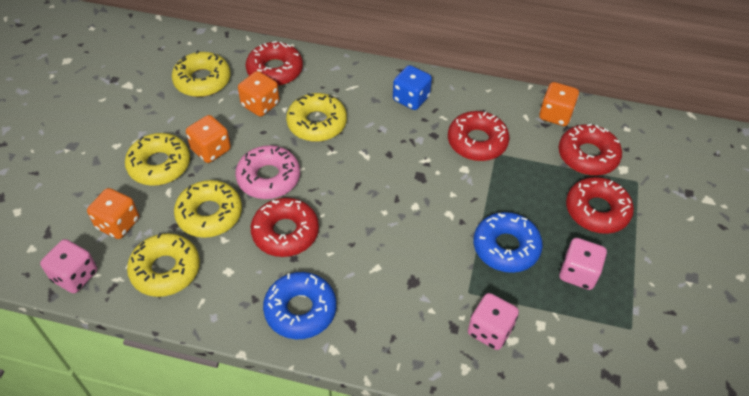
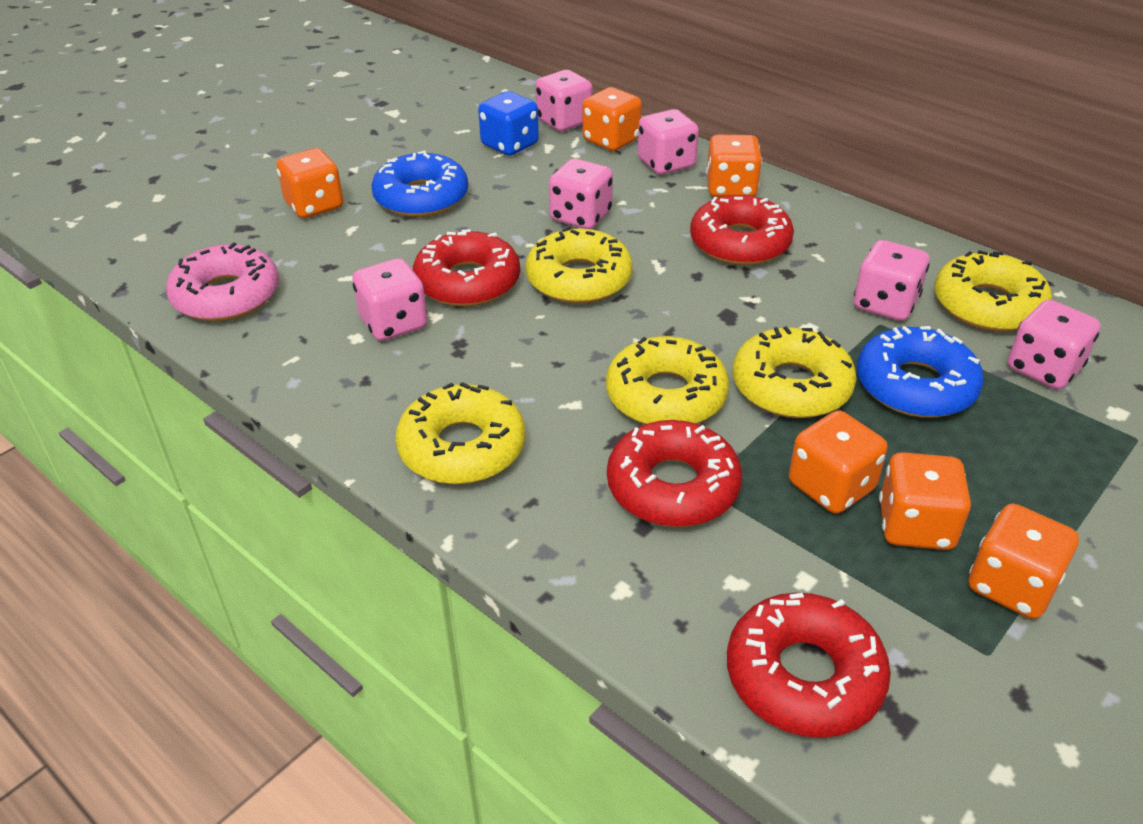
orange dice: 4 -> 6
pink dice: 3 -> 6
red donut: 5 -> 4

